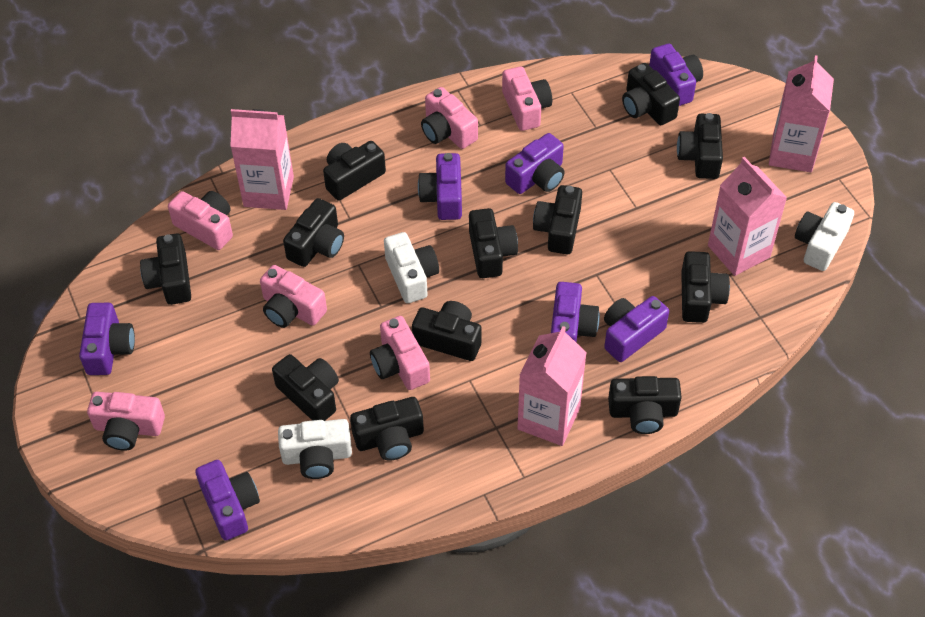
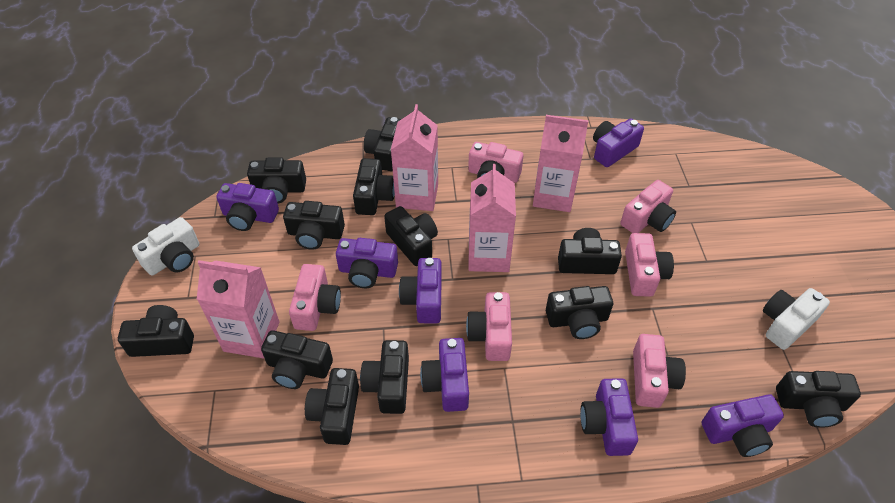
white camera: 3 -> 2

